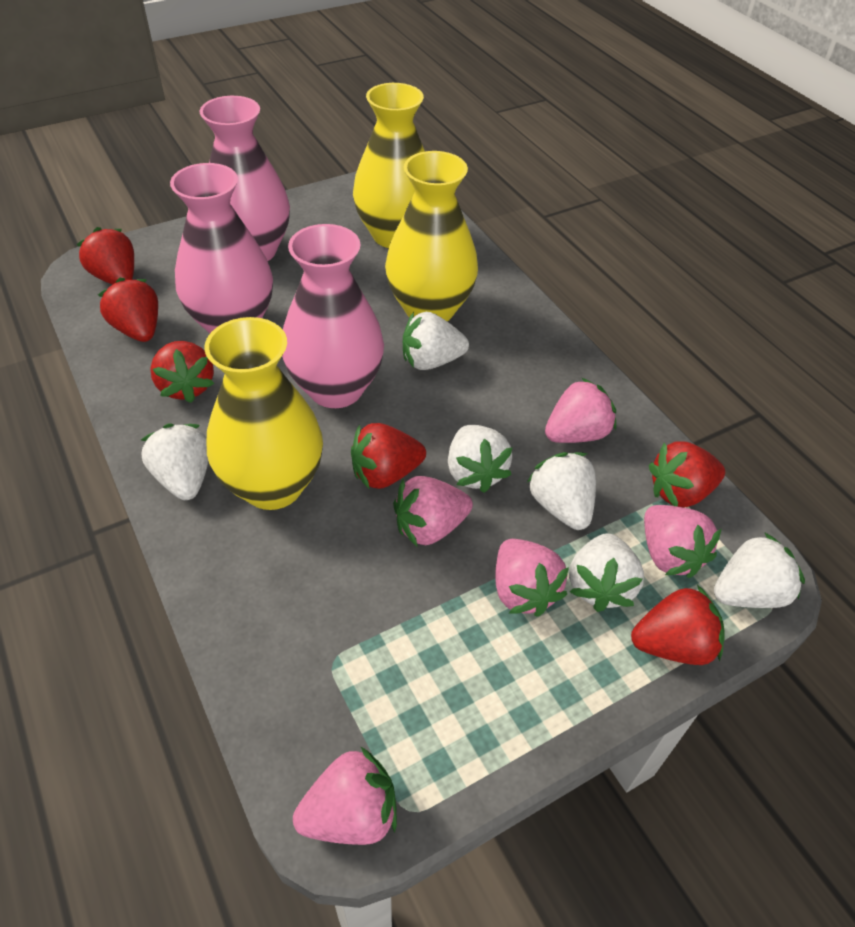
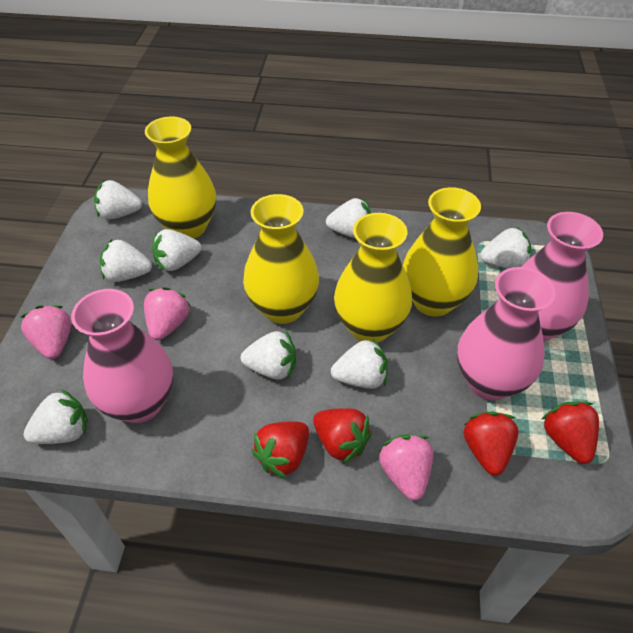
pink strawberry: 5 -> 3
red strawberry: 6 -> 4
white strawberry: 6 -> 8
yellow vase: 3 -> 4

